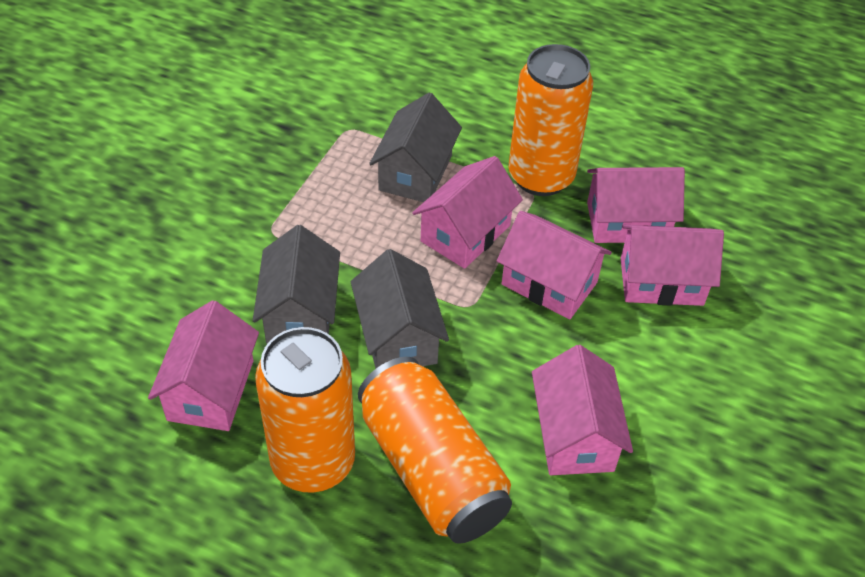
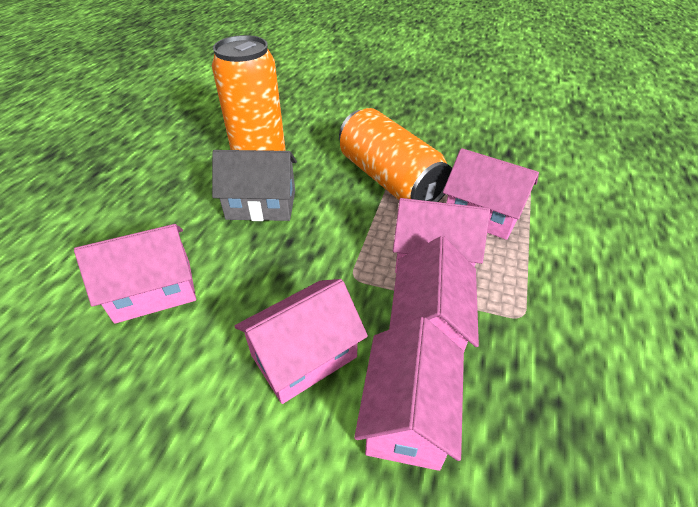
grey house: 3 -> 1
orange can: 3 -> 2

